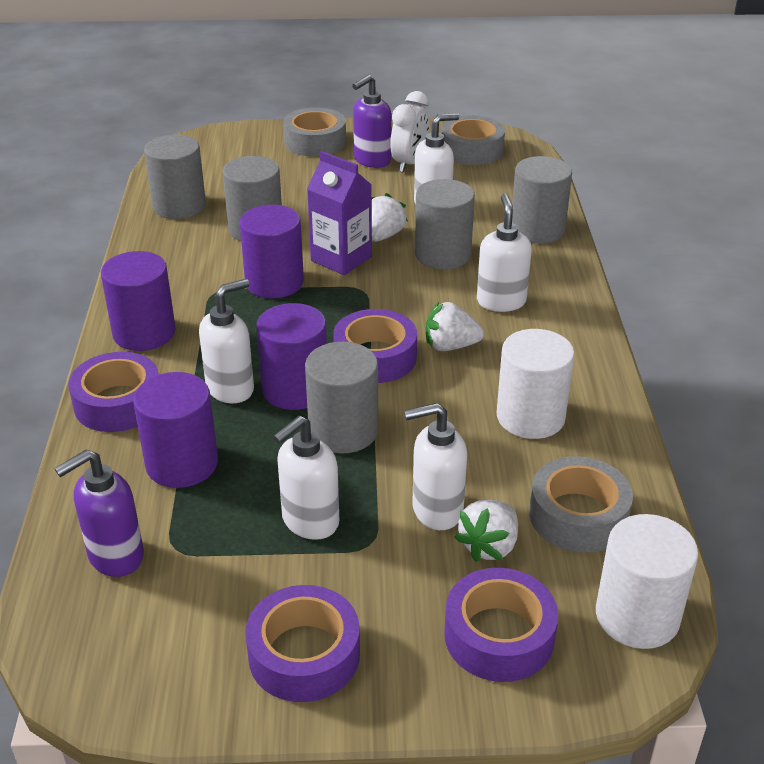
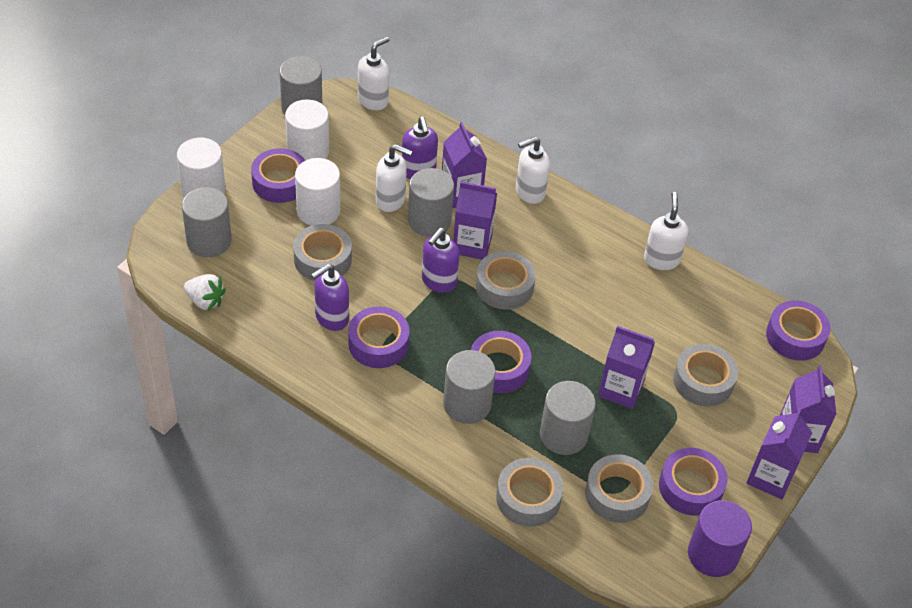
grey tape: 3 -> 5
purple carton: 1 -> 5
purple cylinder: 4 -> 1
purple soap dispenser: 2 -> 3
purple tape: 4 -> 5
white clock: 1 -> 0
white cylinder: 2 -> 3
white soap dispenser: 5 -> 4
white strawberry: 3 -> 1

